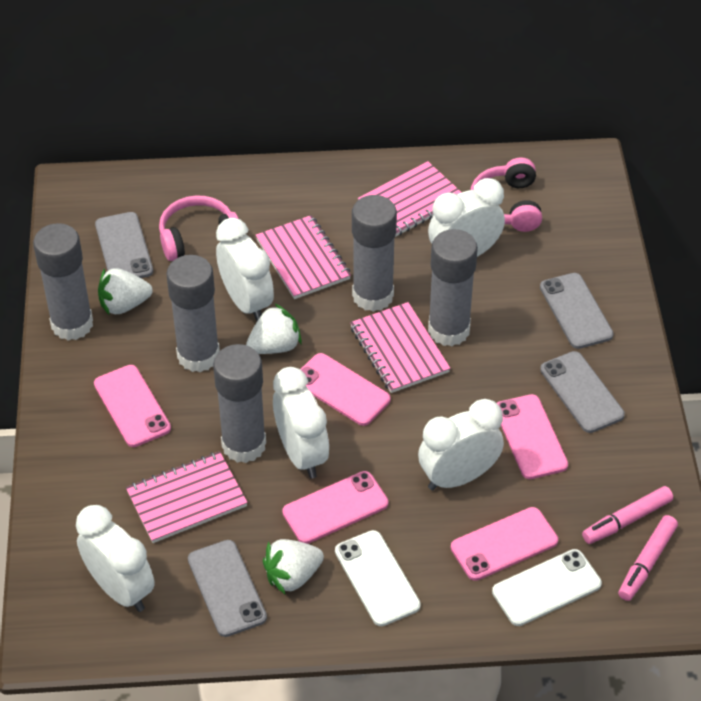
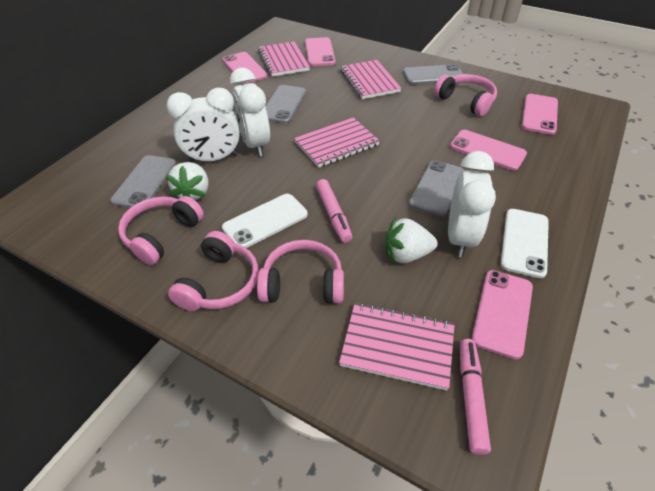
grey glue stick: 5 -> 0
pink headphones: 2 -> 4
white clock: 5 -> 3
white strawberry: 3 -> 2

